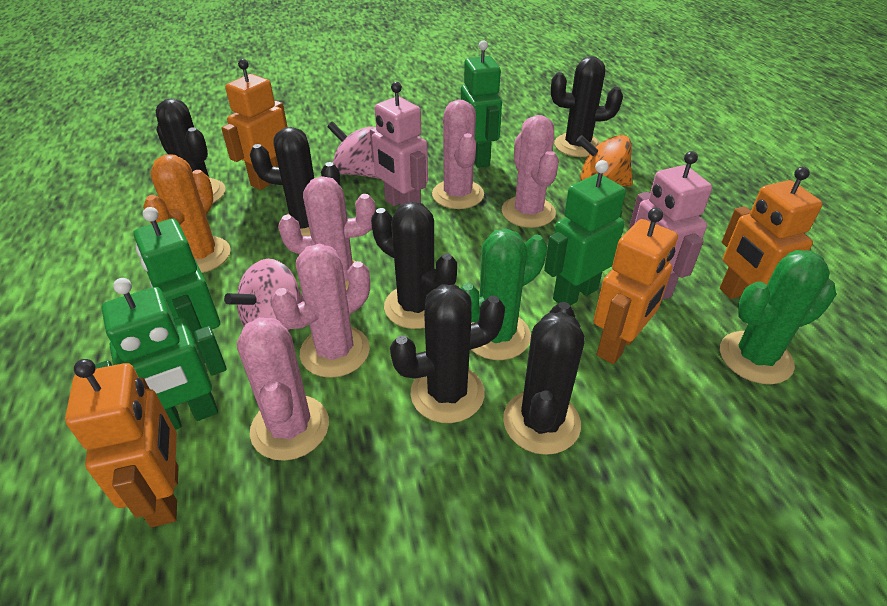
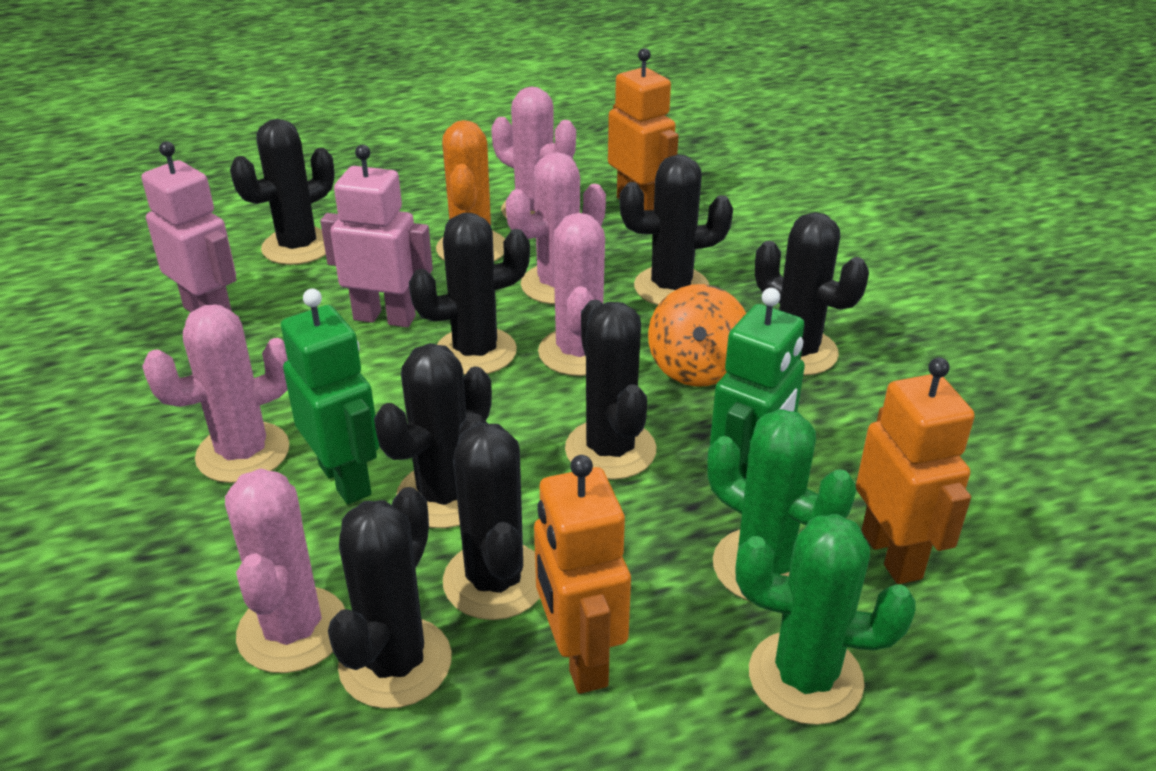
black cactus: 6 -> 8
green robot: 4 -> 2
orange robot: 4 -> 3
pink spinning top: 2 -> 0

